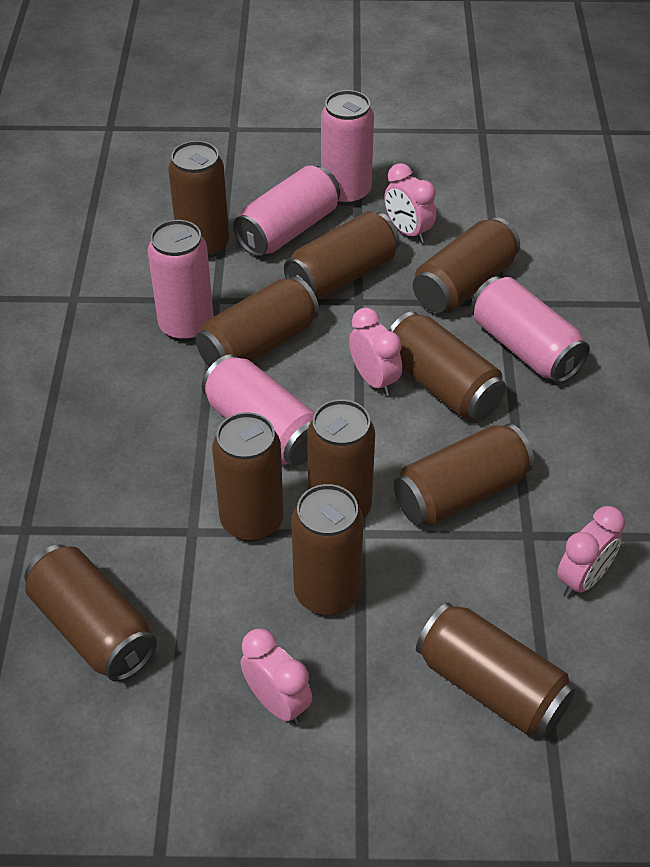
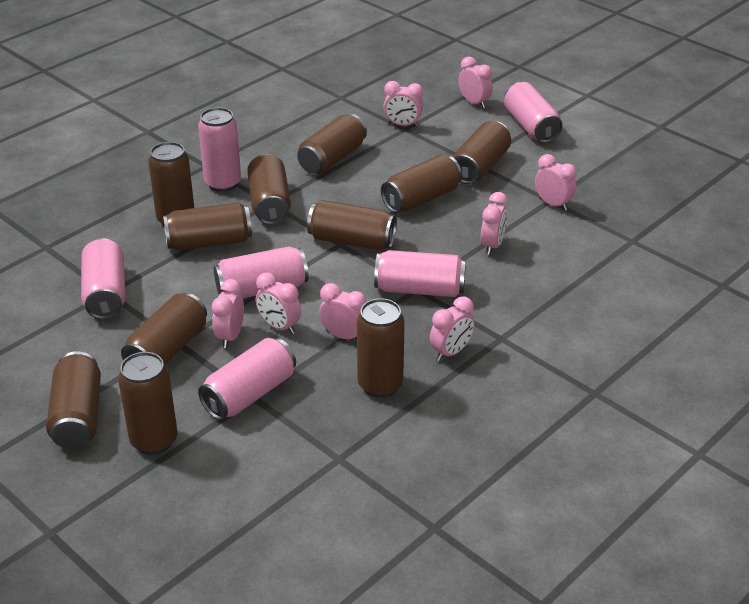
pink can: 5 -> 6
pink clock: 4 -> 8

